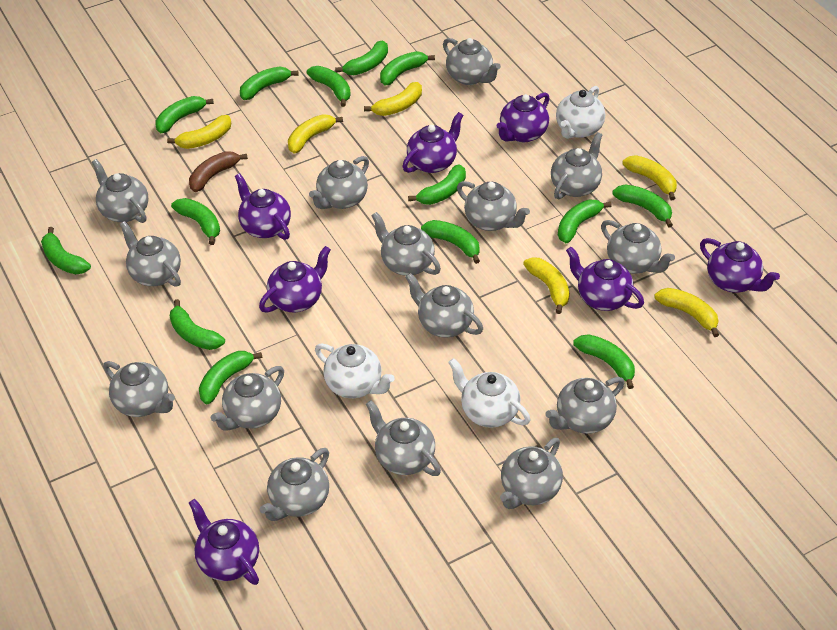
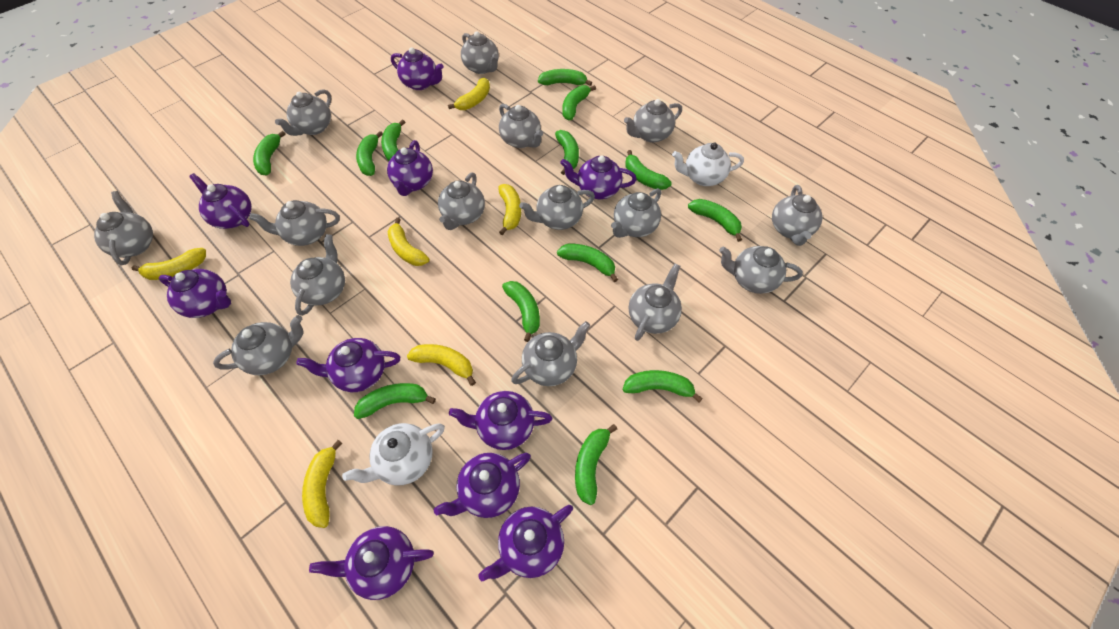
brown banana: 1 -> 0
green banana: 14 -> 13
purple teapot: 7 -> 10
white teapot: 3 -> 2

